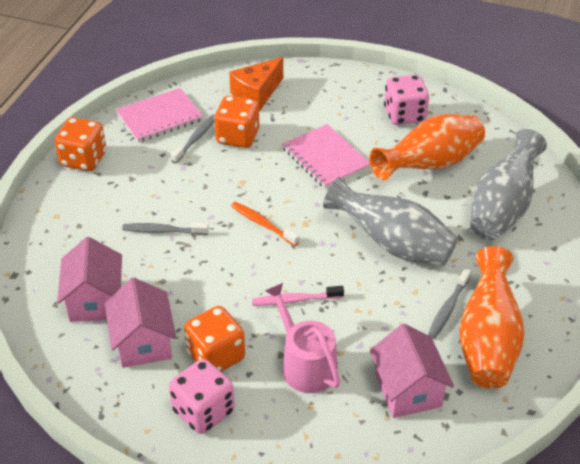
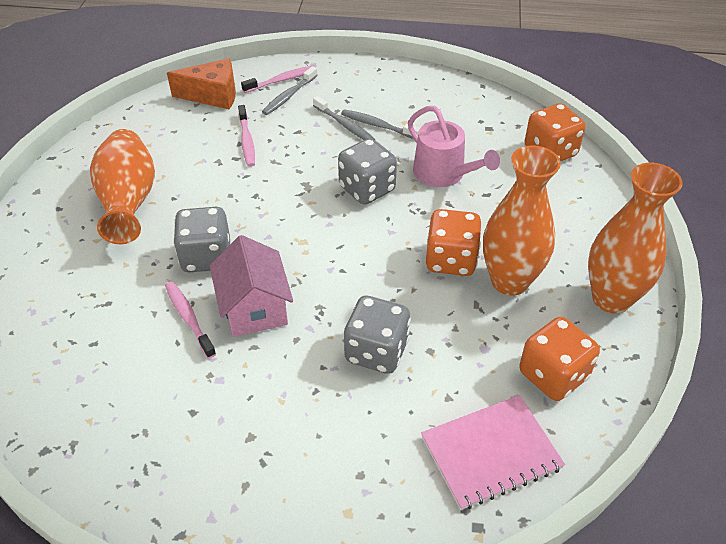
grey dice: 0 -> 3
grey vase: 2 -> 0
orange toothbrush: 1 -> 0
orange vase: 2 -> 3
pink dice: 2 -> 0
pink house: 3 -> 1
pink notebook: 2 -> 1
pink toothbrush: 1 -> 3

